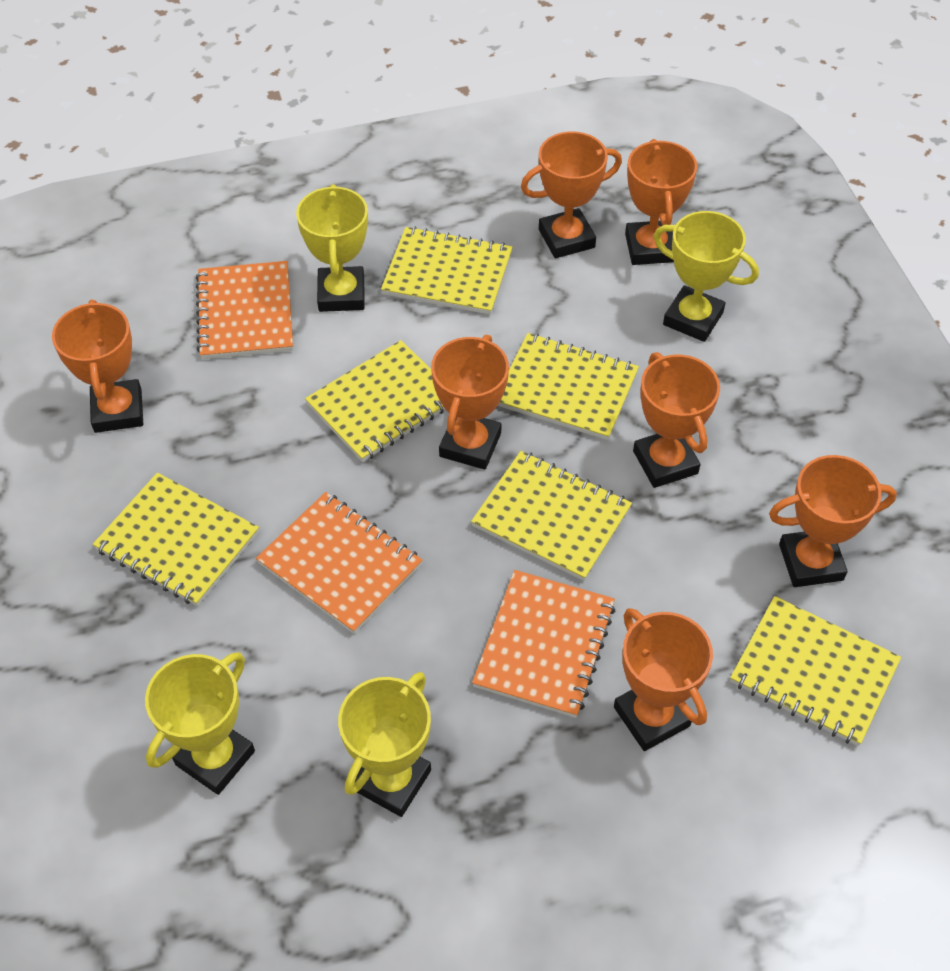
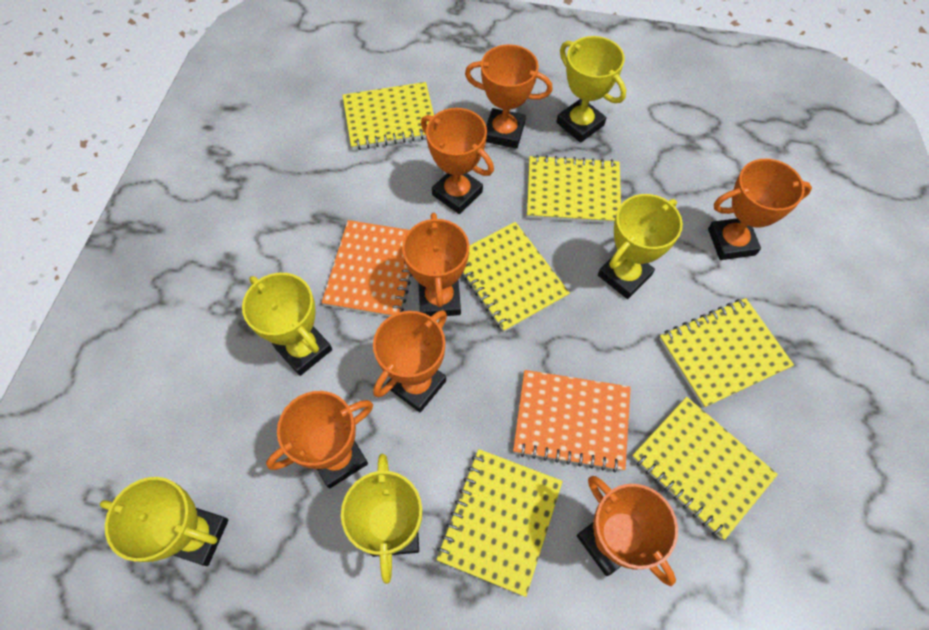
orange notebook: 3 -> 2
yellow trophy: 4 -> 5

